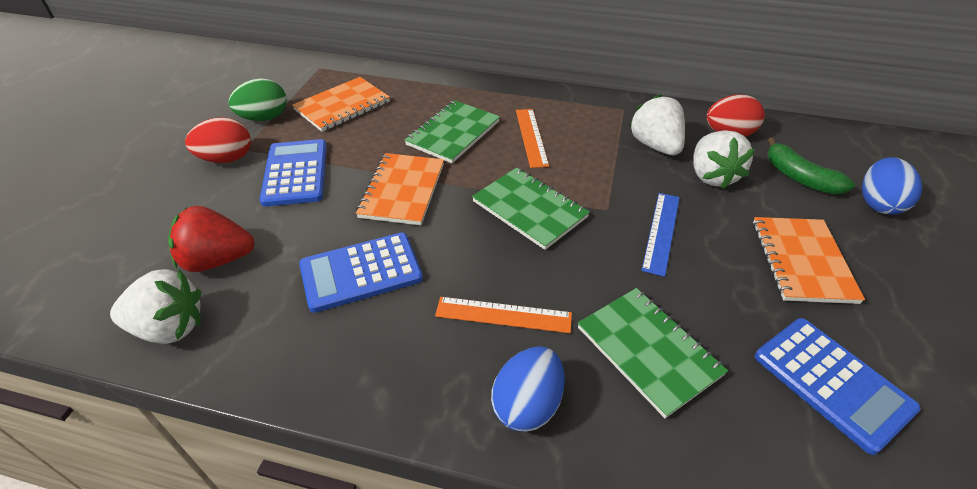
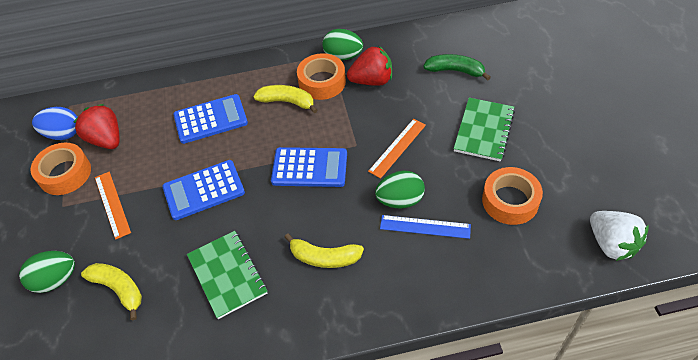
blue egg: 2 -> 1
green egg: 1 -> 3
green notebook: 3 -> 2
orange notebook: 3 -> 0
orange tape: 0 -> 3
red egg: 2 -> 0
red strawberry: 1 -> 2
white strawberry: 3 -> 1
yellow banana: 0 -> 3

